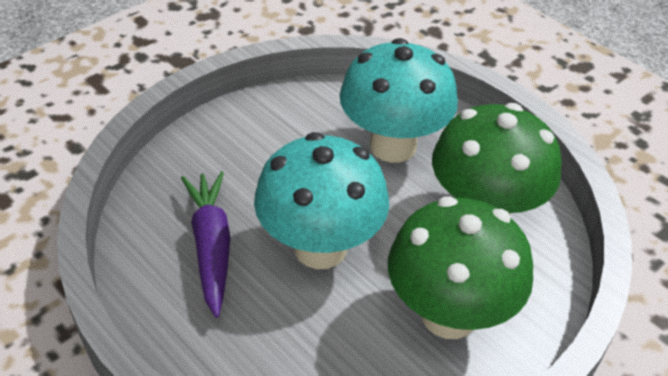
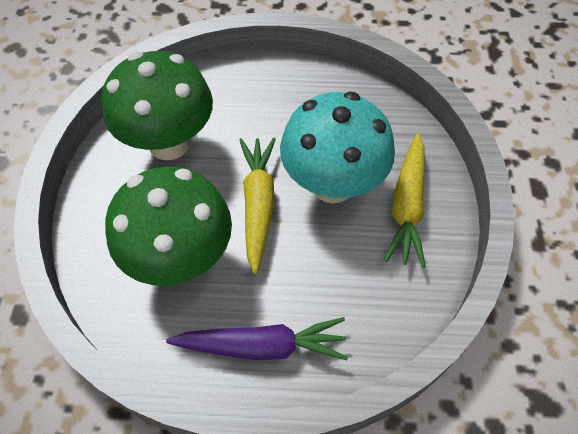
turquoise mushroom: 2 -> 1
yellow carrot: 0 -> 2

